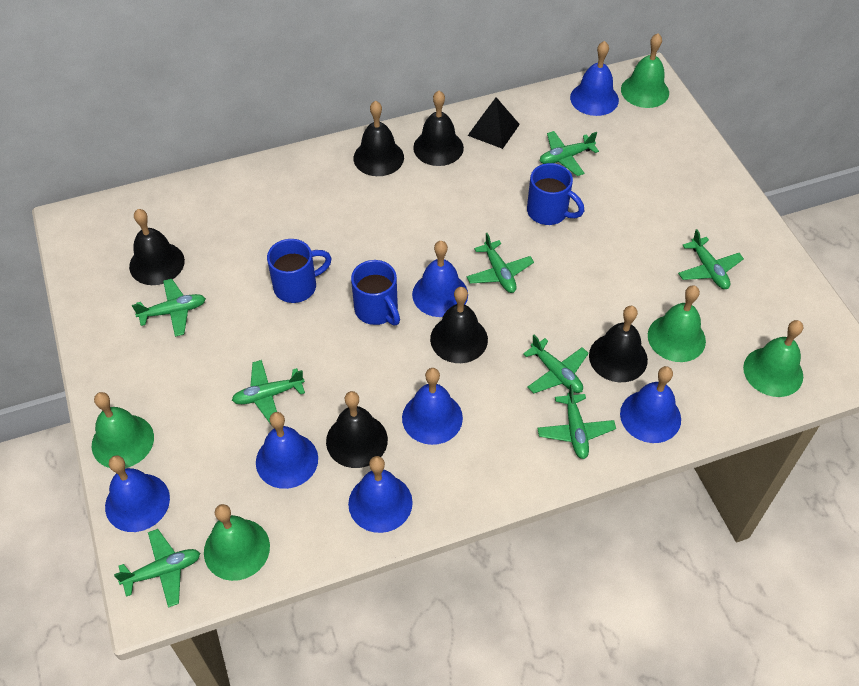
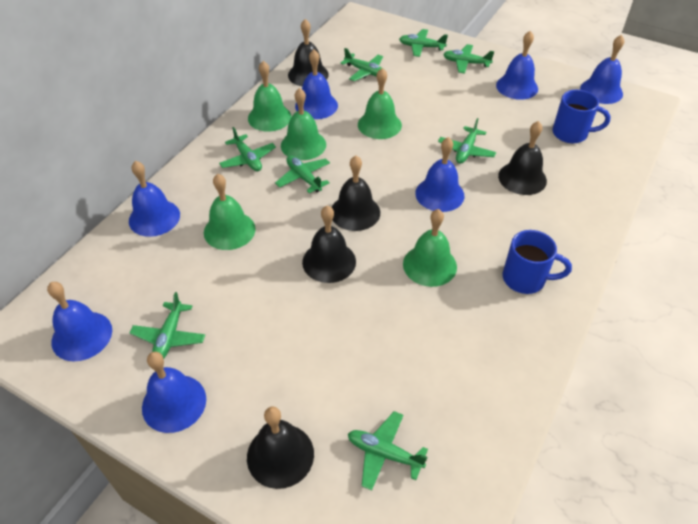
black bell: 6 -> 5
black pyramid: 1 -> 0
blue mug: 3 -> 2

